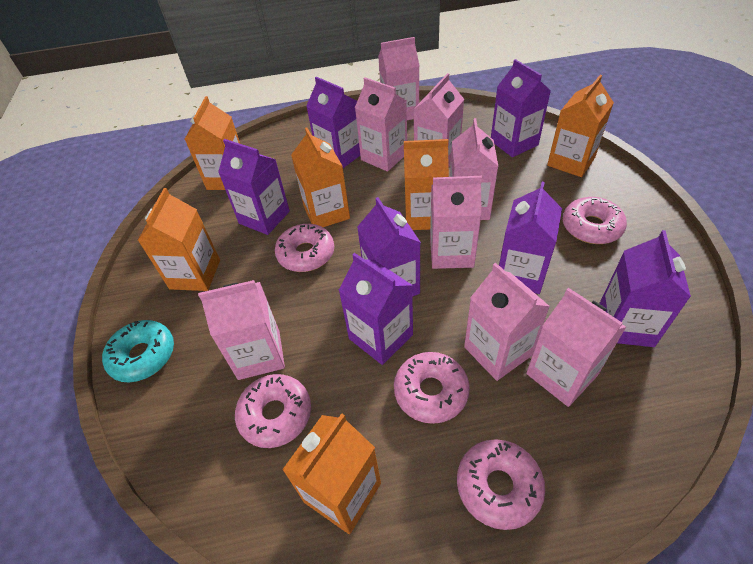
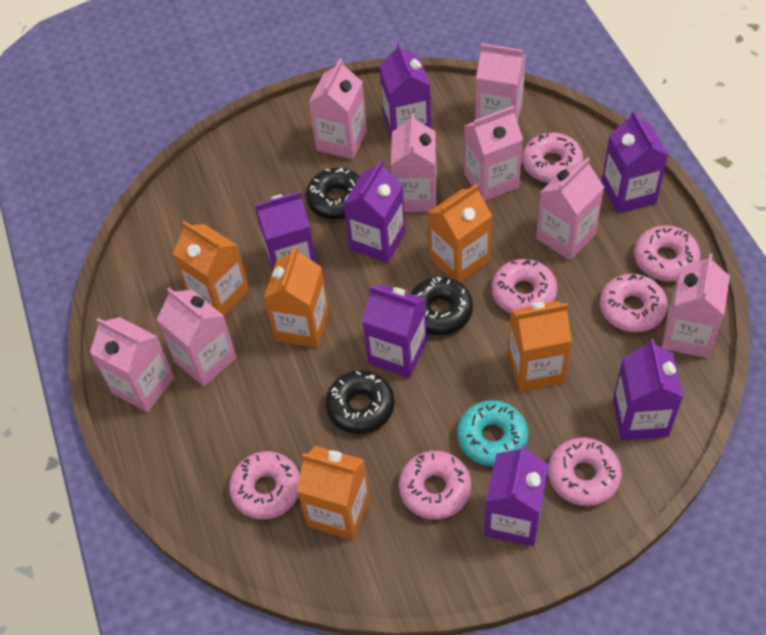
black donut: 0 -> 3
orange carton: 6 -> 5
pink donut: 5 -> 7

